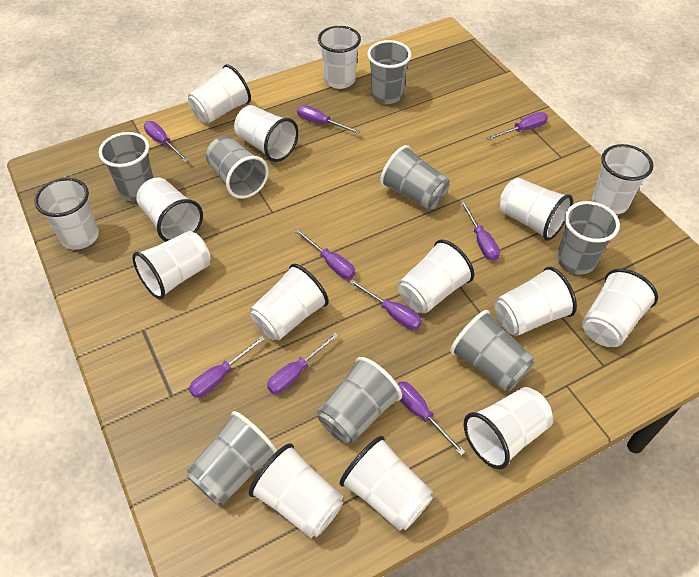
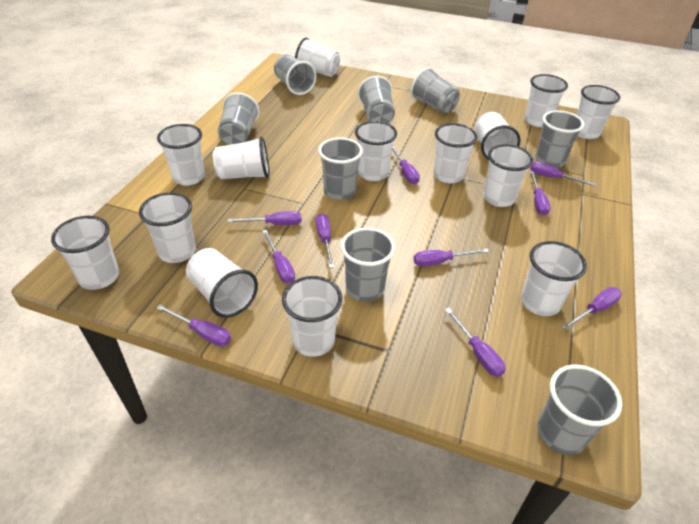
purple screwdriver: 9 -> 10
white cup: 15 -> 14

